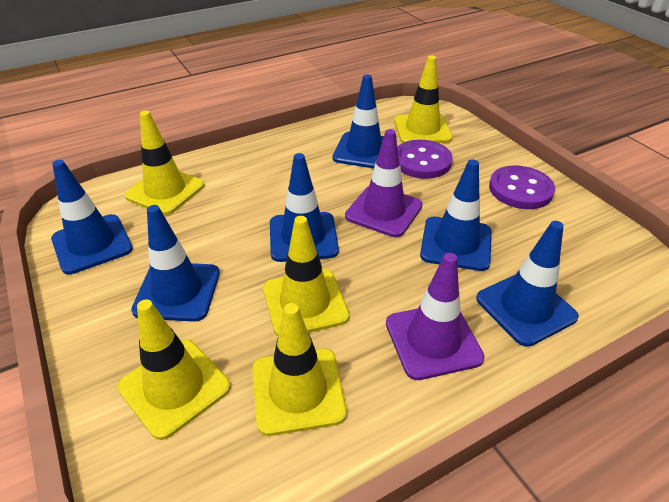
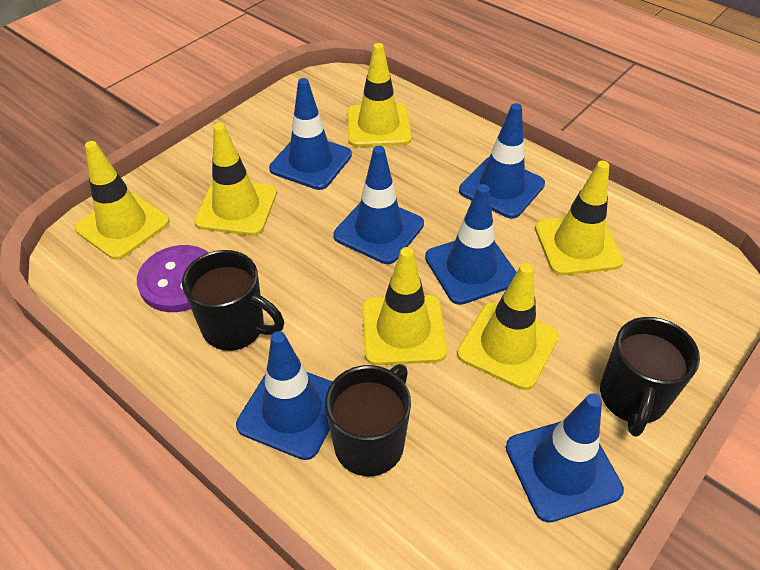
black mug: 0 -> 3
purple button: 2 -> 1
purple traffic cone: 2 -> 0
yellow traffic cone: 5 -> 6

